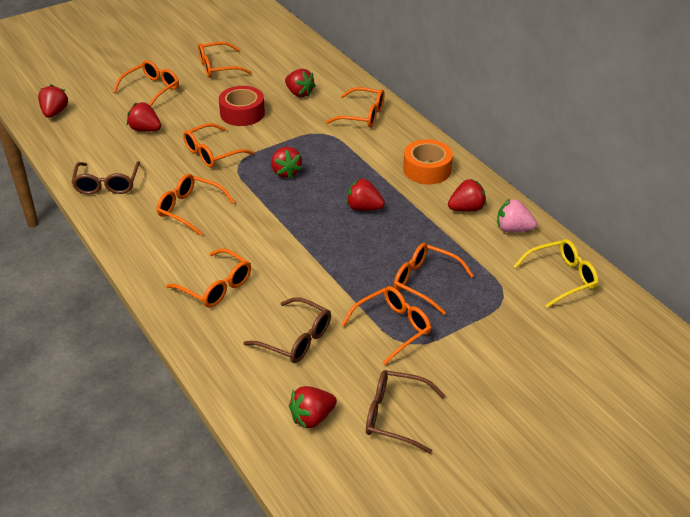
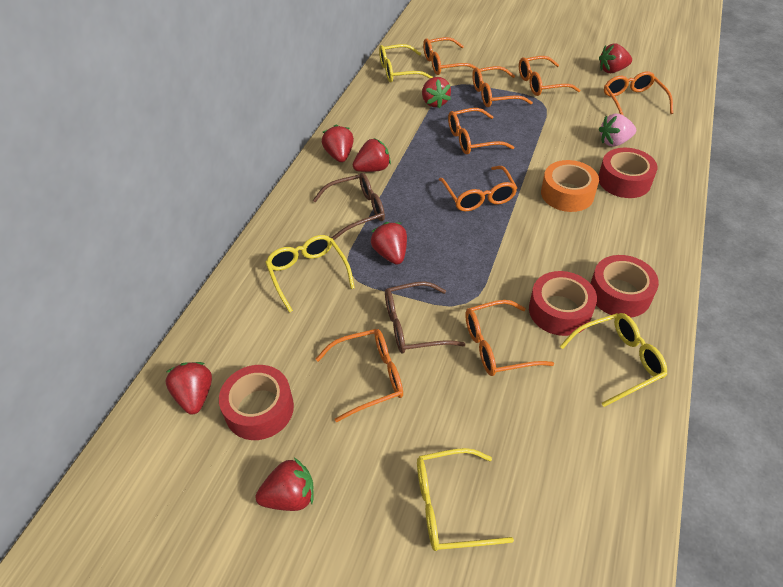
brown glasses: 3 -> 2
red tape: 1 -> 4
yellow glasses: 1 -> 4

